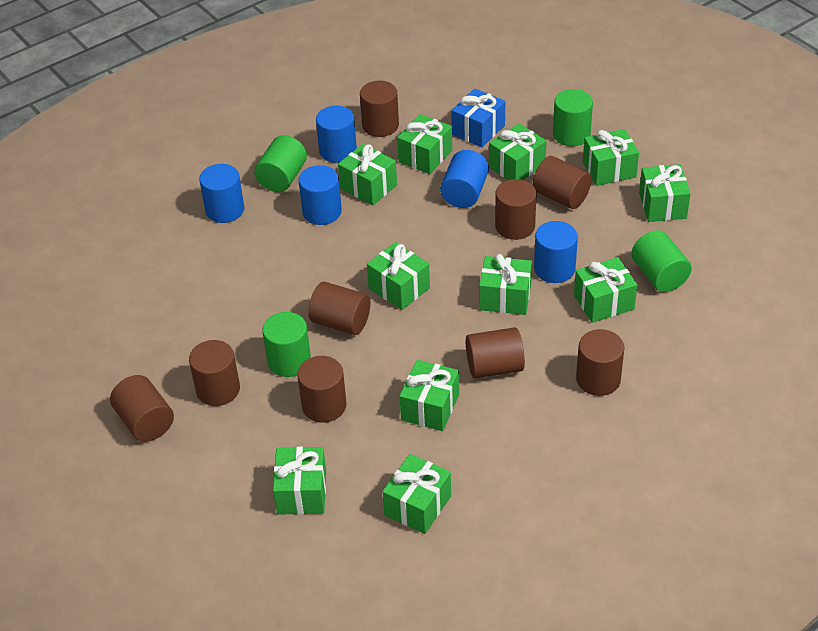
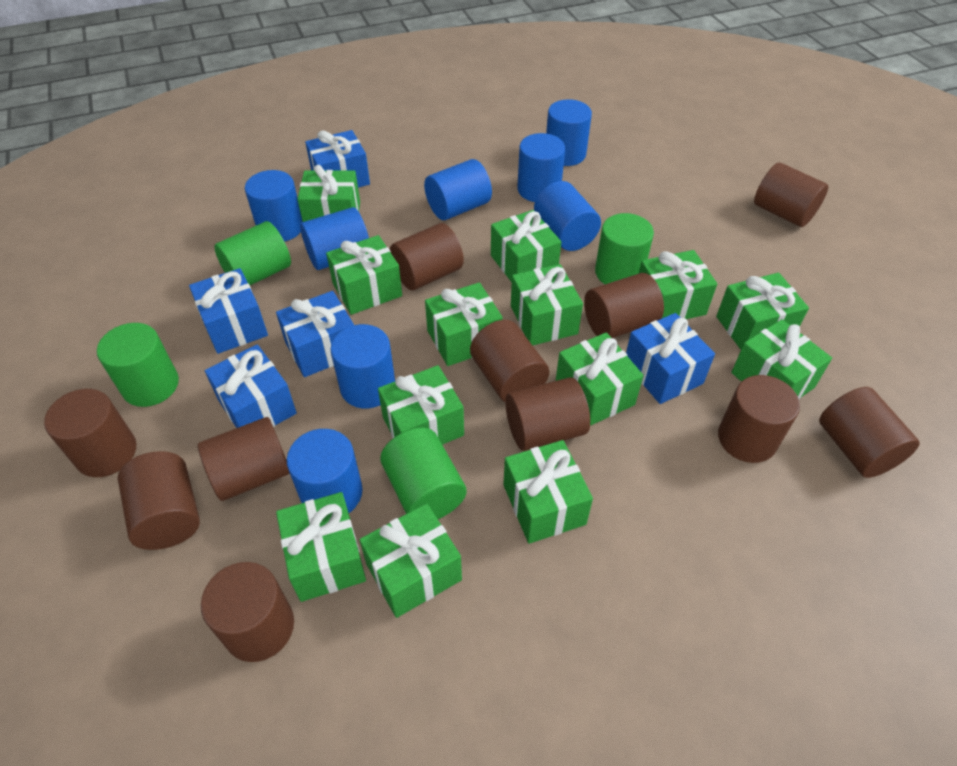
blue cylinder: 5 -> 8
blue gift: 1 -> 5
brown cylinder: 9 -> 11
green gift: 11 -> 13

